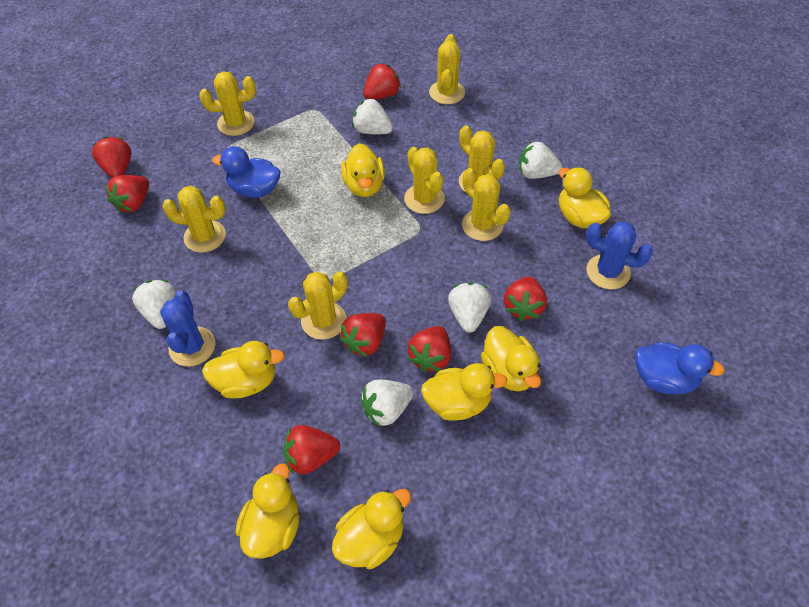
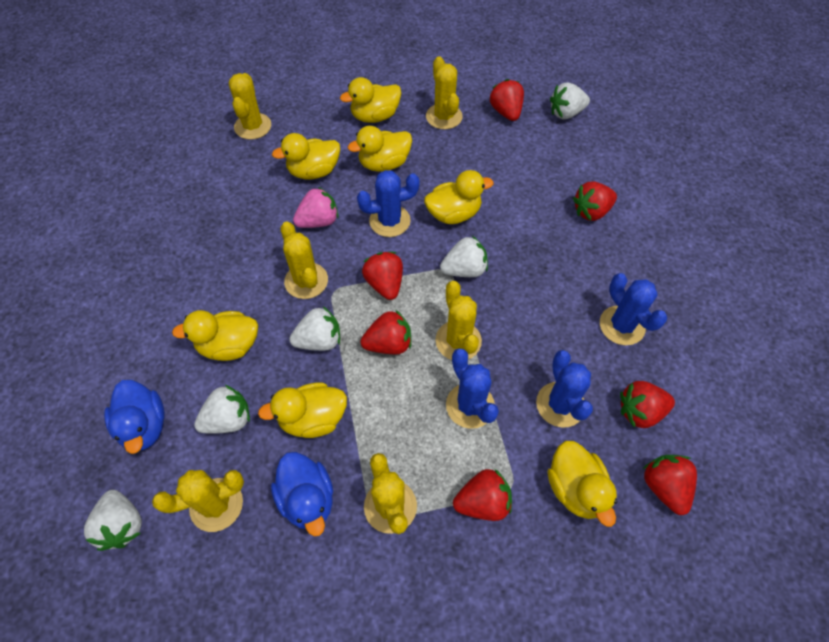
blue cactus: 2 -> 4
pink strawberry: 0 -> 1
yellow cactus: 7 -> 6

